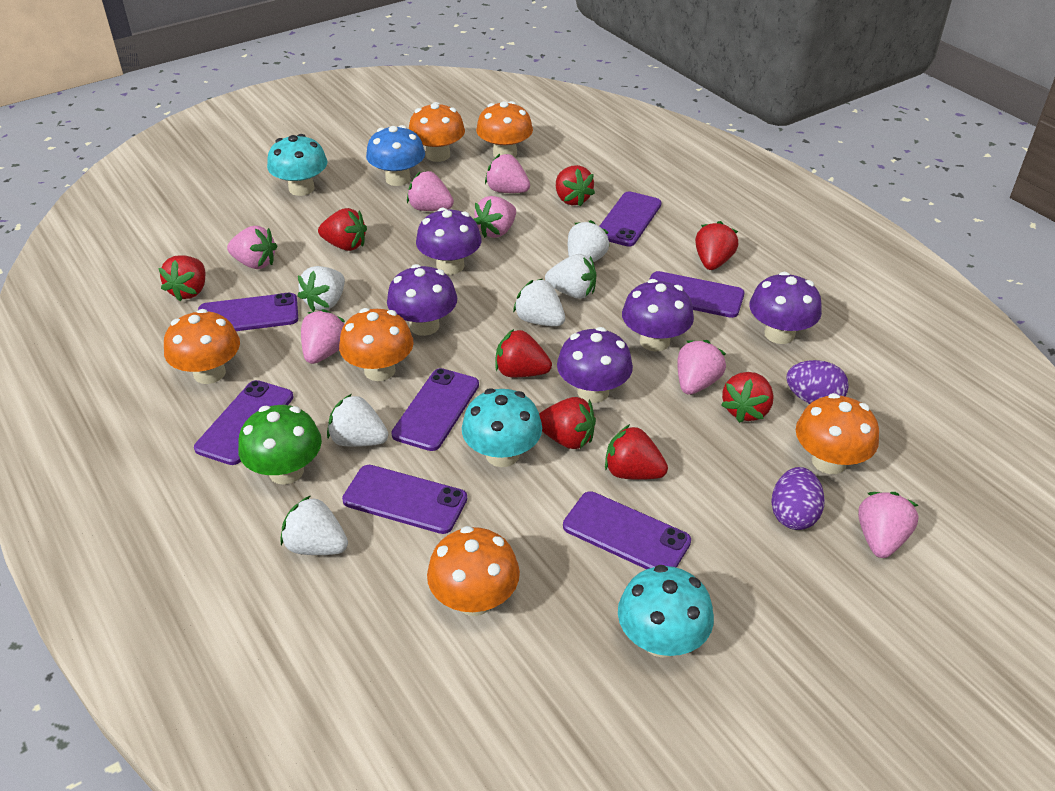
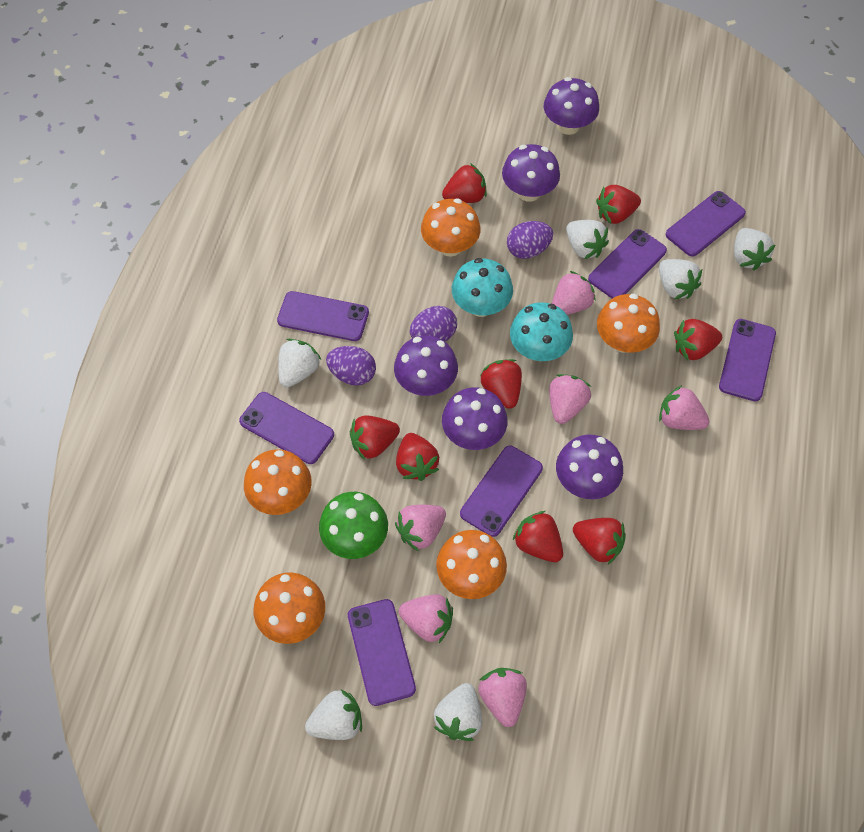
blue mushroom: 1 -> 0
orange mushroom: 6 -> 5
pink strawberry: 7 -> 6
purple egg: 2 -> 3
turquoise mushroom: 3 -> 2

